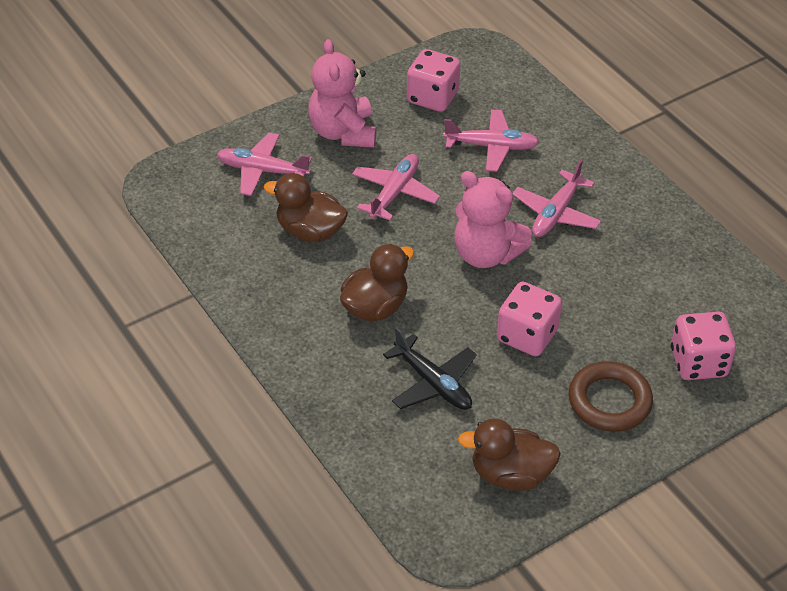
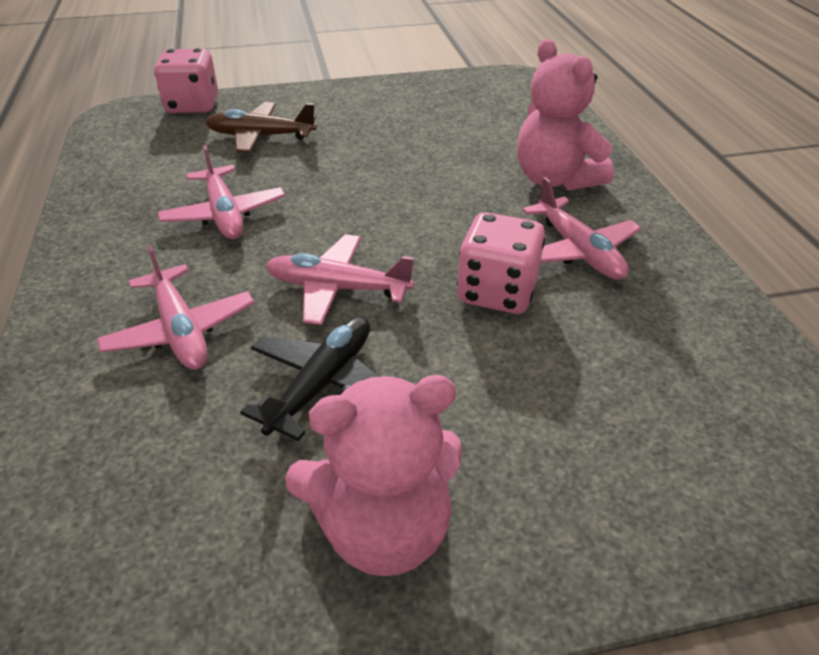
brown duck: 3 -> 0
brown plane: 0 -> 1
brown ring: 1 -> 0
pink dice: 3 -> 2

